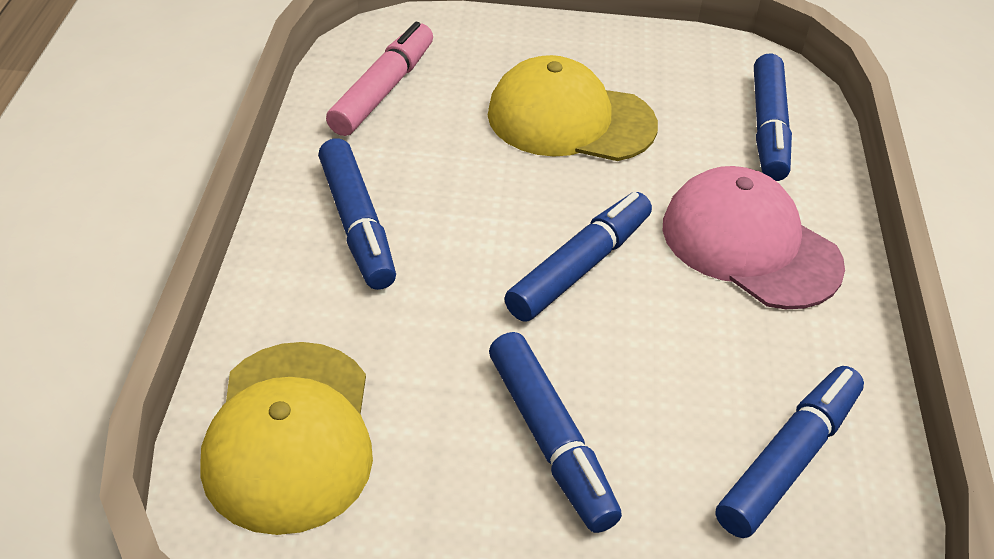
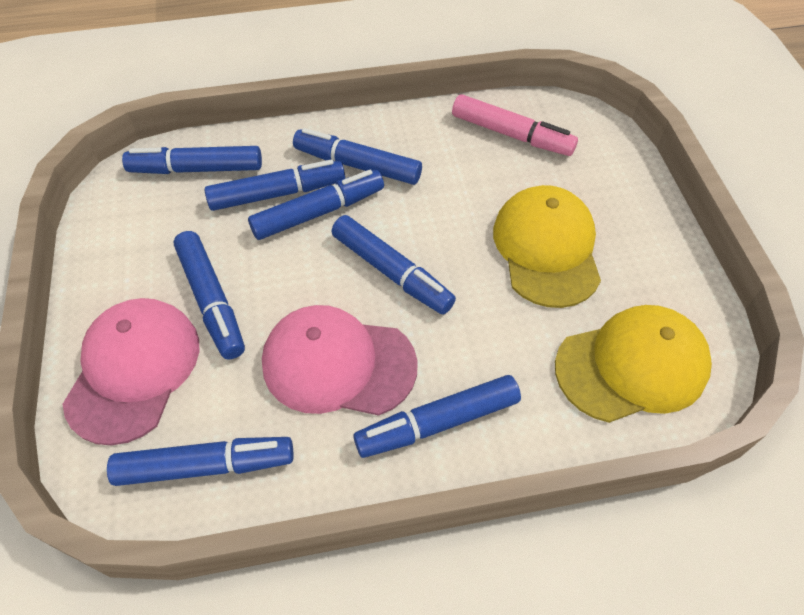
blue marker: 5 -> 8
pink cap: 1 -> 2

